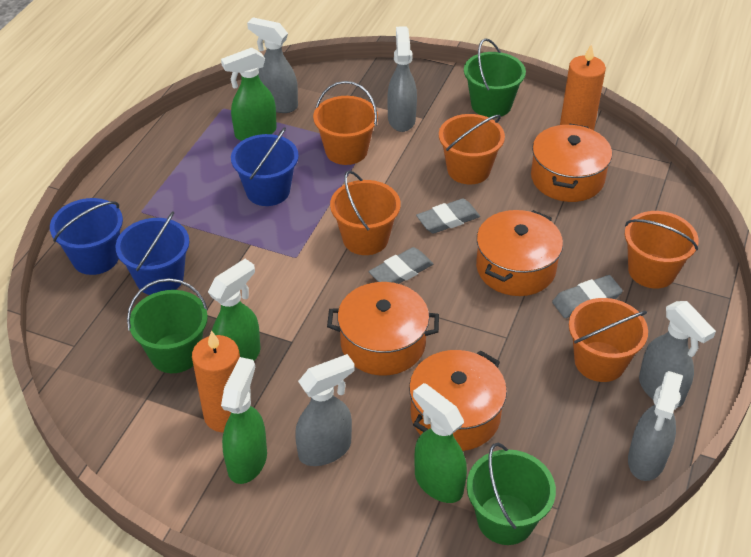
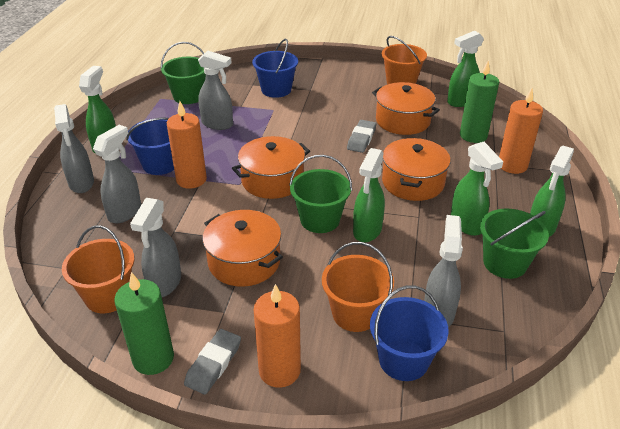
green candle: 0 -> 2
green spray bottle: 4 -> 5
grey eraser: 3 -> 2
orange bucket: 5 -> 3
orange candle: 2 -> 3

